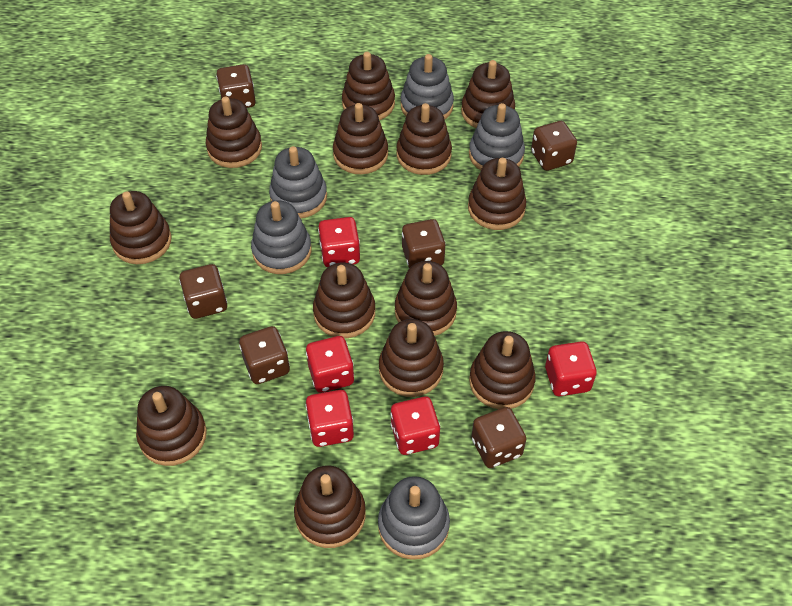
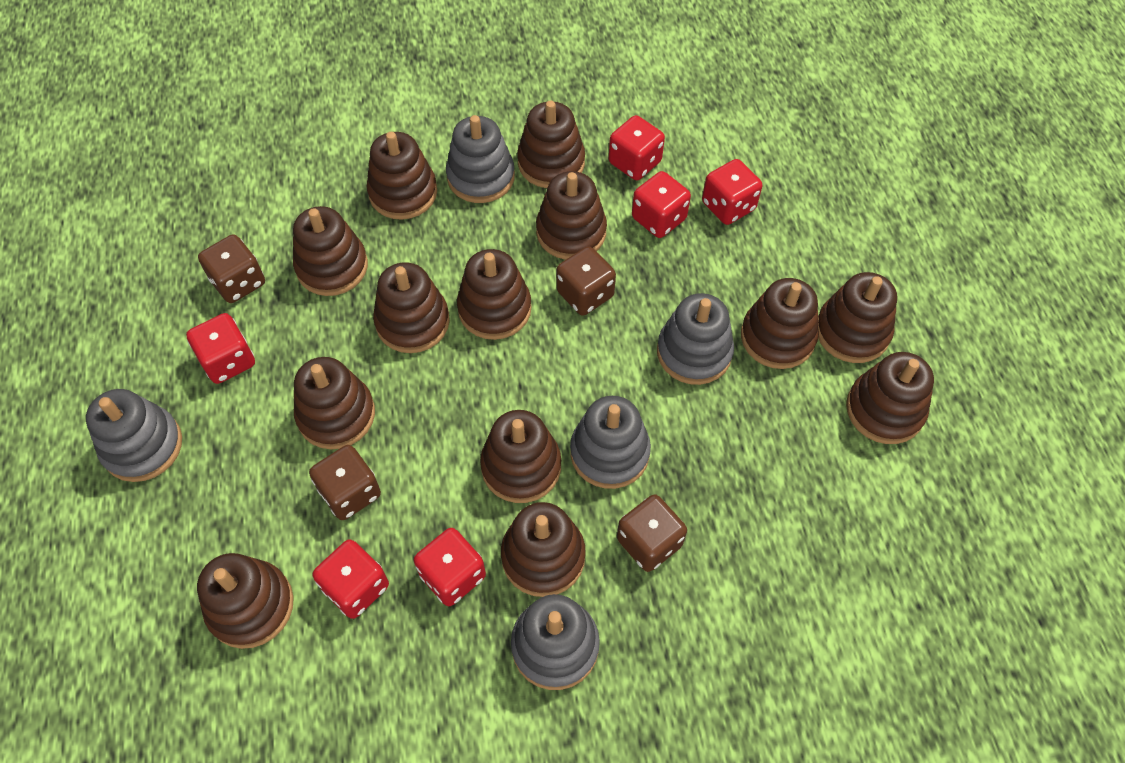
brown dice: 6 -> 4
red dice: 5 -> 6

